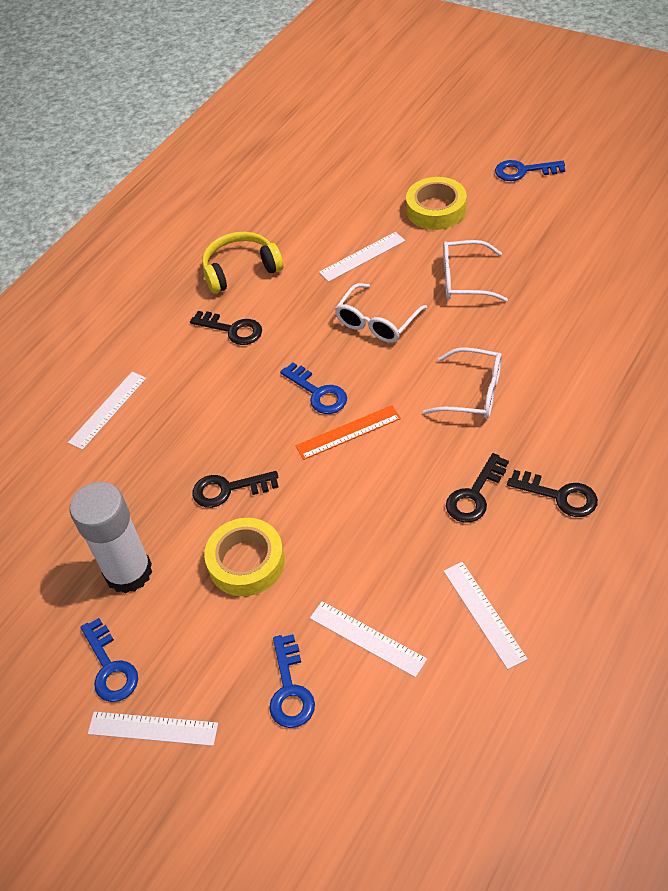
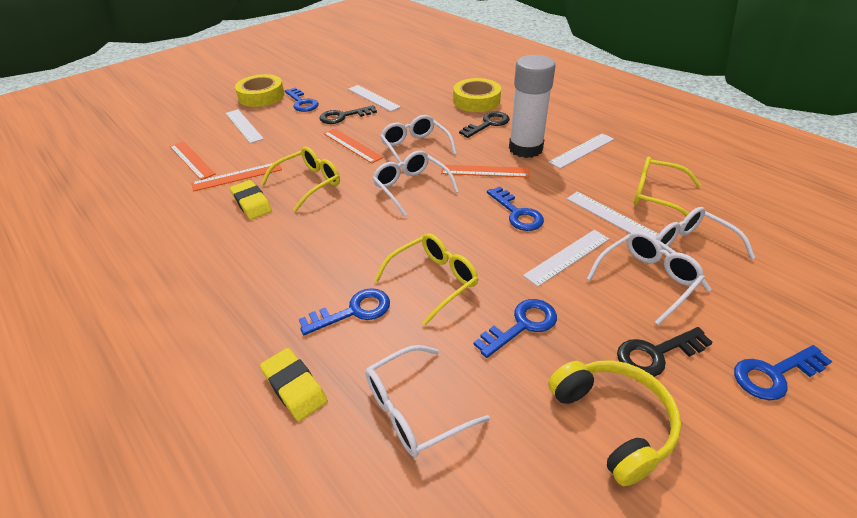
black key: 4 -> 3
blue key: 4 -> 5
orange ruler: 1 -> 4
white glasses: 3 -> 5
yellow eraser: 0 -> 2
yellow glasses: 0 -> 3

